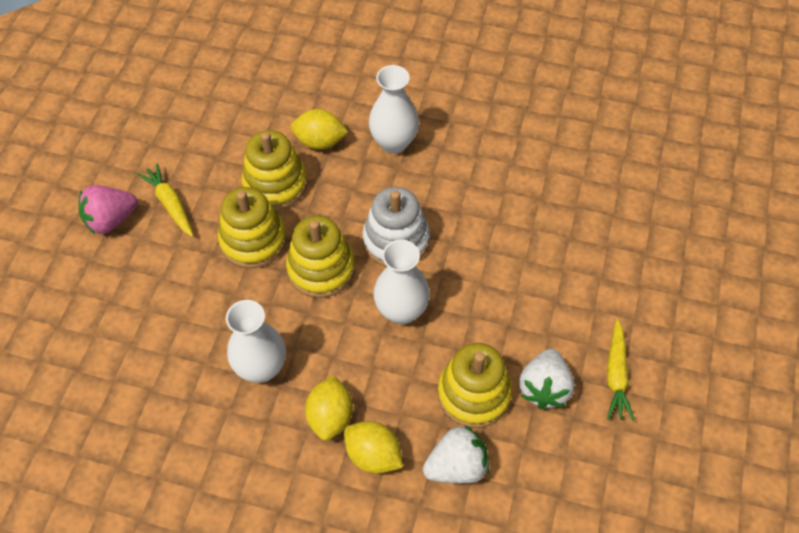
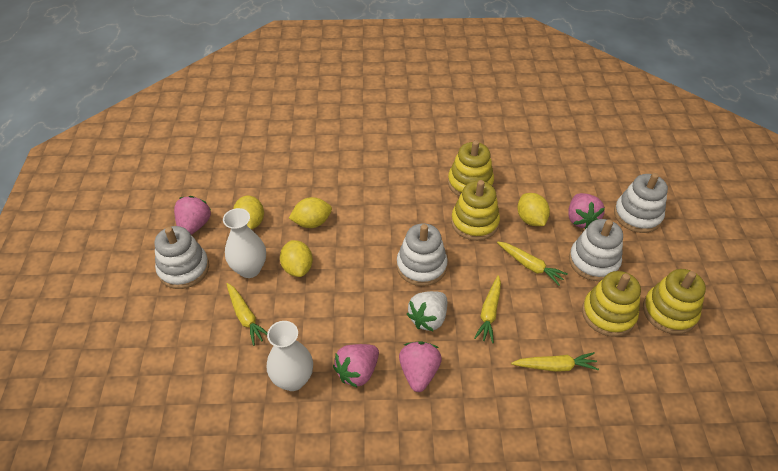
pink strawberry: 1 -> 4
white stacking toy: 1 -> 4
white strawberry: 2 -> 1
white vase: 3 -> 2
yellow carrot: 2 -> 4
yellow lemon: 3 -> 4

